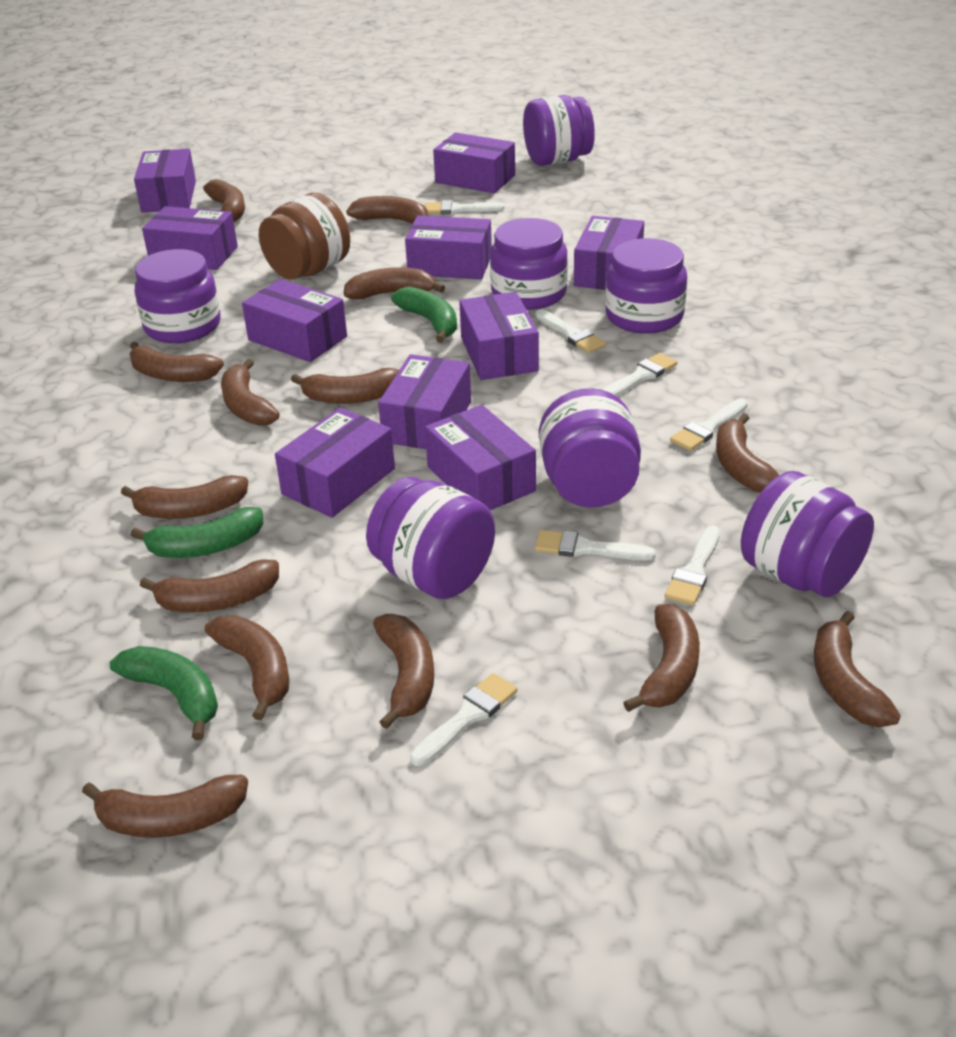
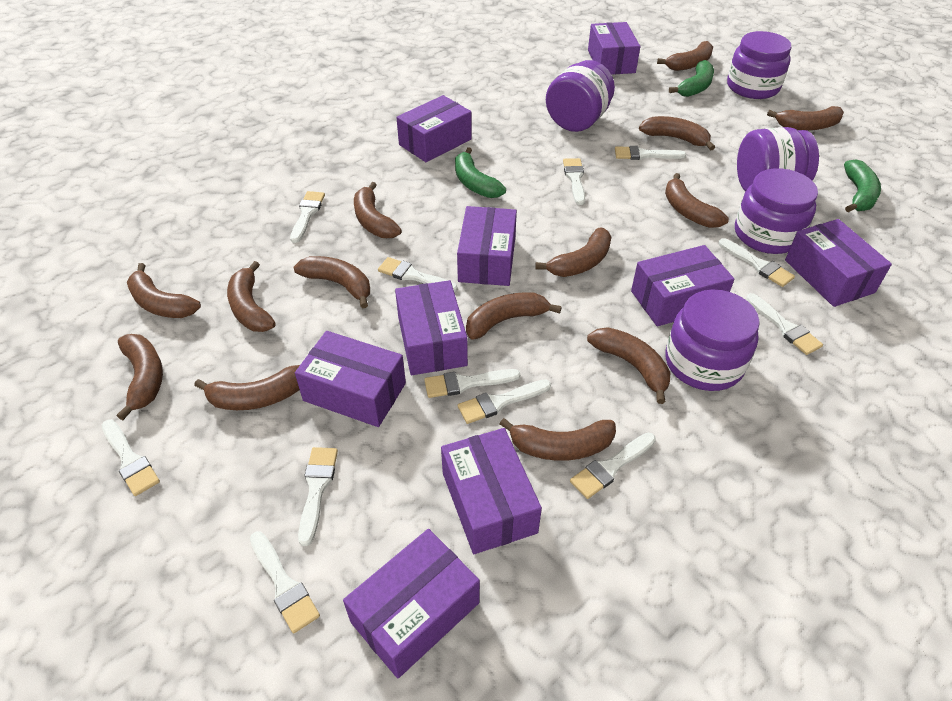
brown jar: 1 -> 0
purple box: 10 -> 9
purple jar: 7 -> 5
white brush: 7 -> 12

